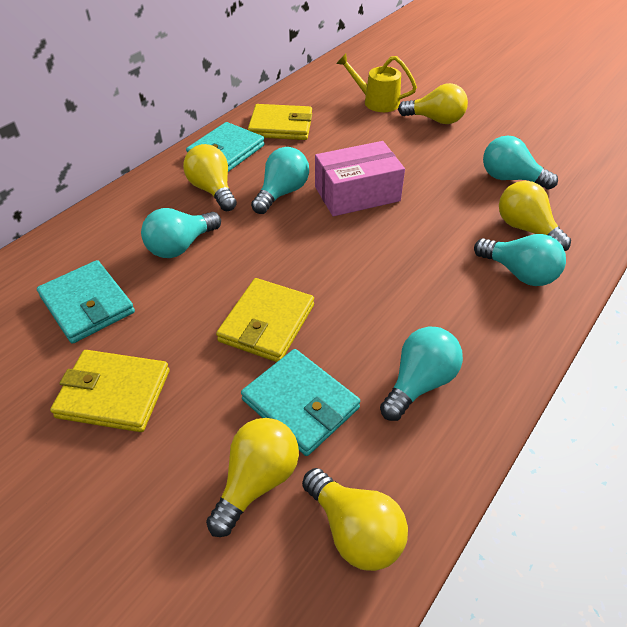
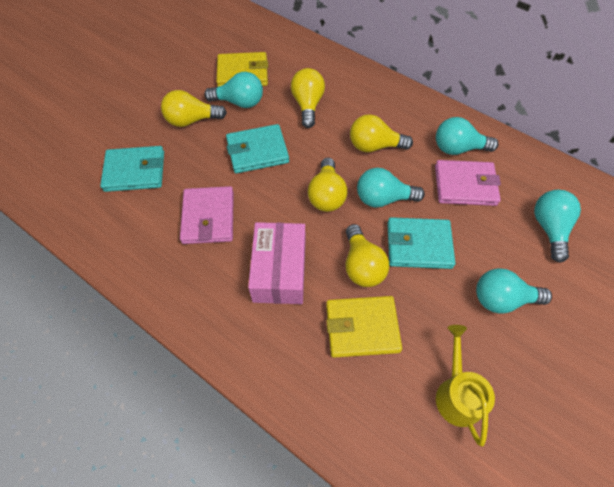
pink wallet: 0 -> 2
yellow wallet: 3 -> 2

